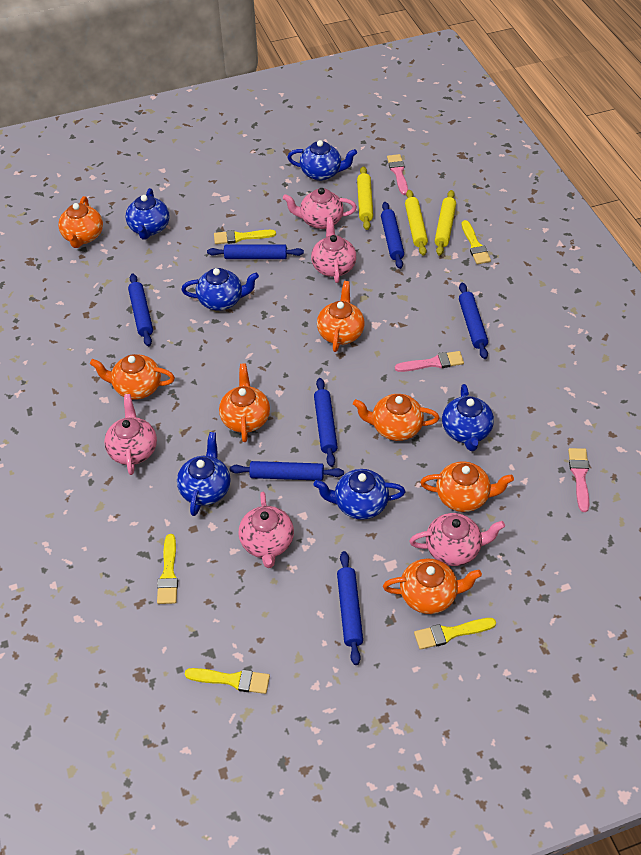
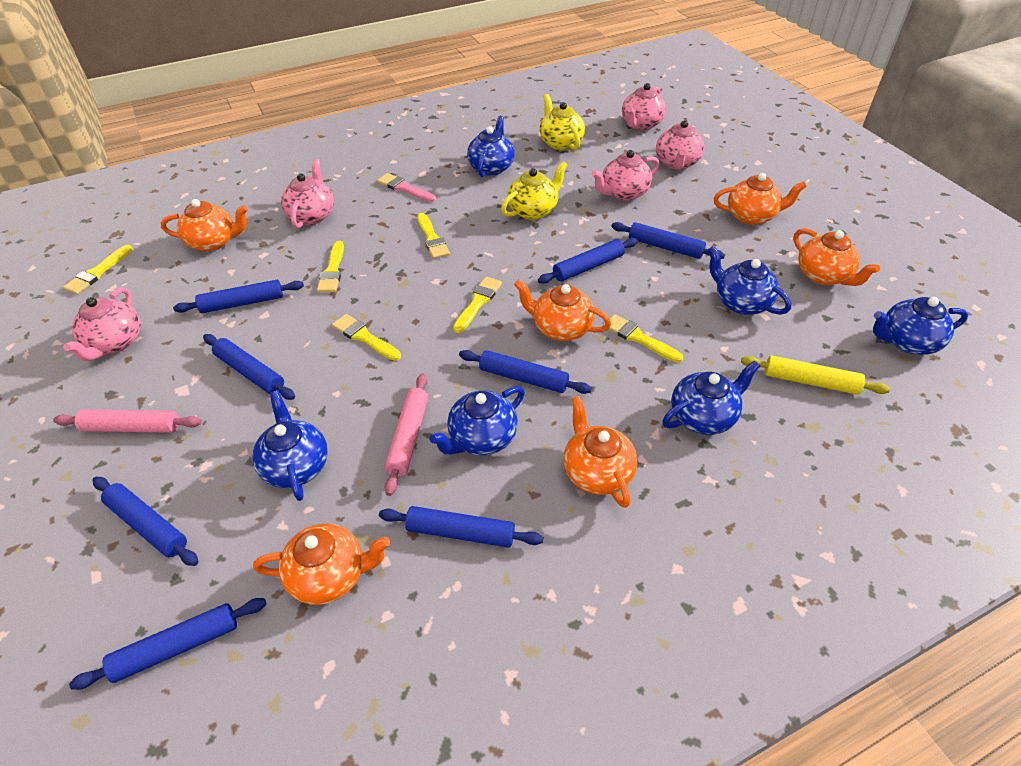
blue rolling pin: 7 -> 8
orange teapot: 7 -> 6
pink brush: 3 -> 1
pink rolling pin: 0 -> 2
yellow brush: 5 -> 6
yellow rolling pin: 3 -> 1
yellow teapot: 0 -> 2

